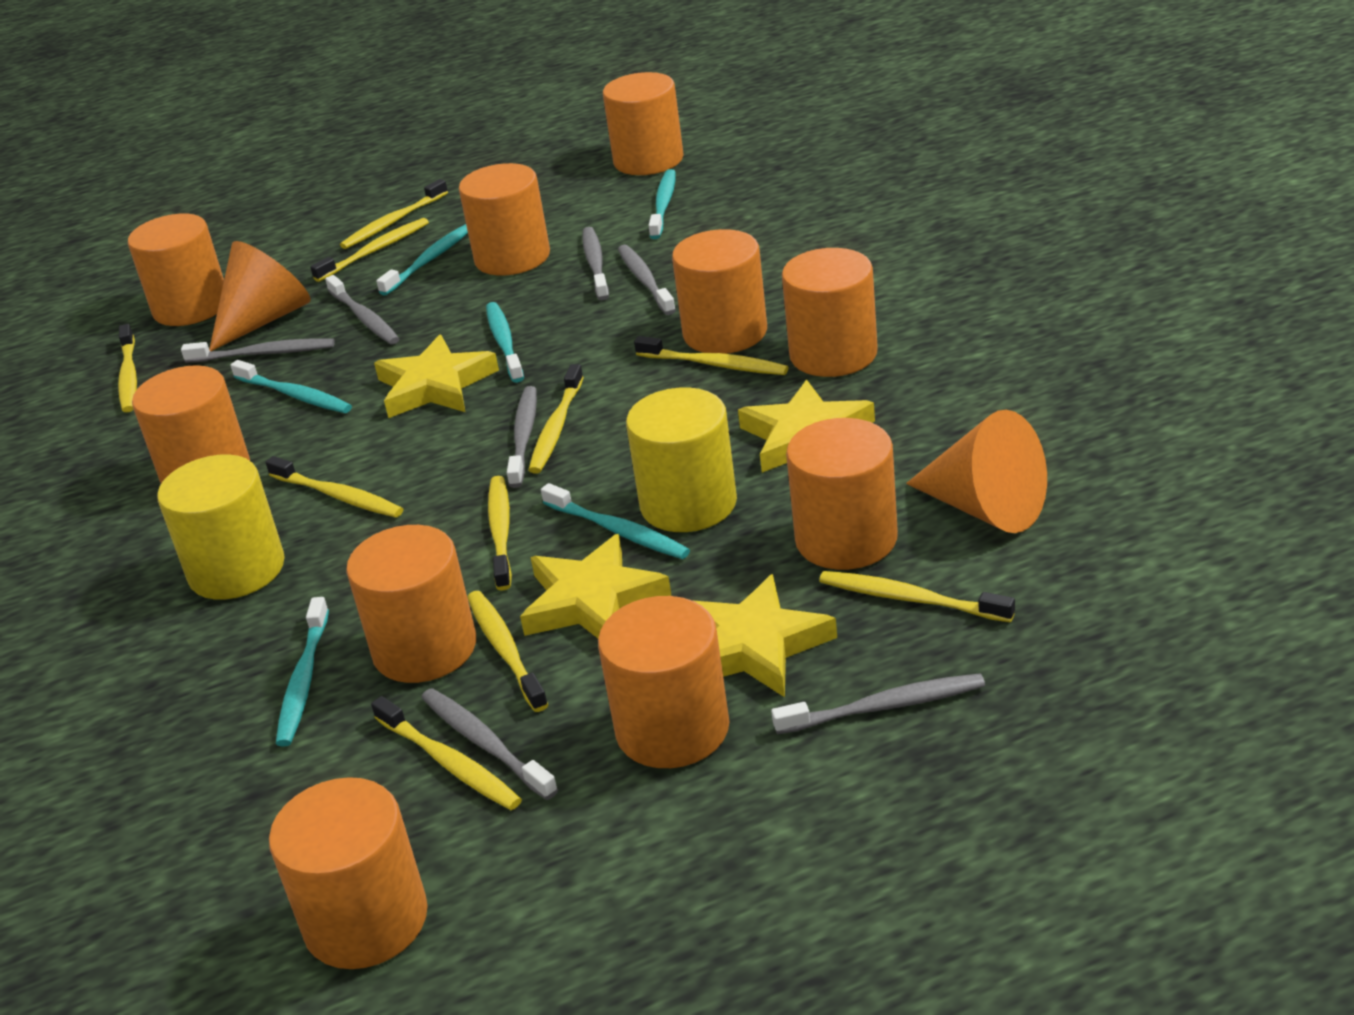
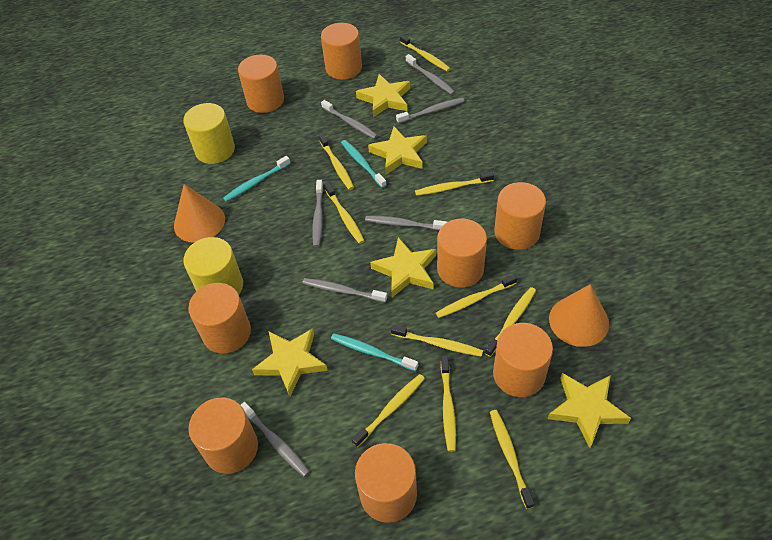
orange cylinder: 10 -> 8
turquoise toothbrush: 6 -> 3
yellow star: 4 -> 5

